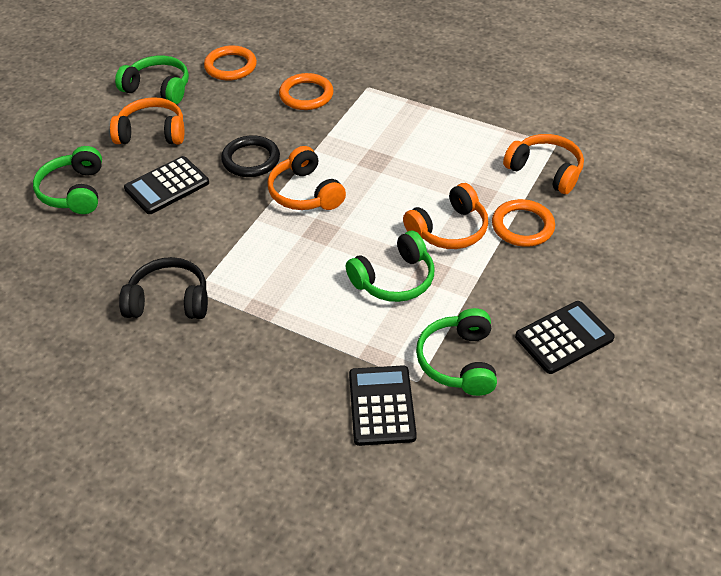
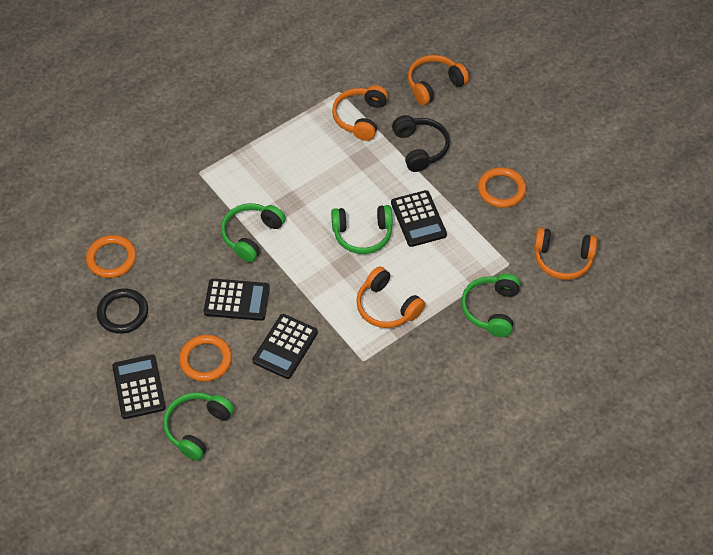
black calculator: 3 -> 4

